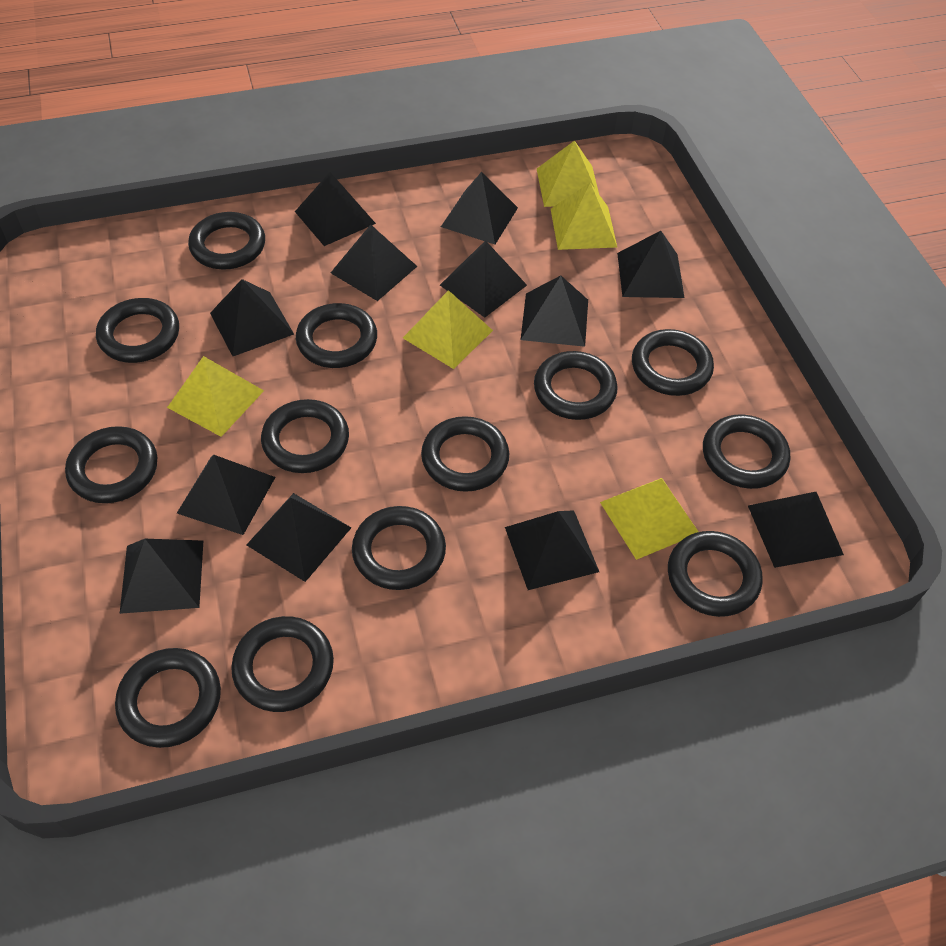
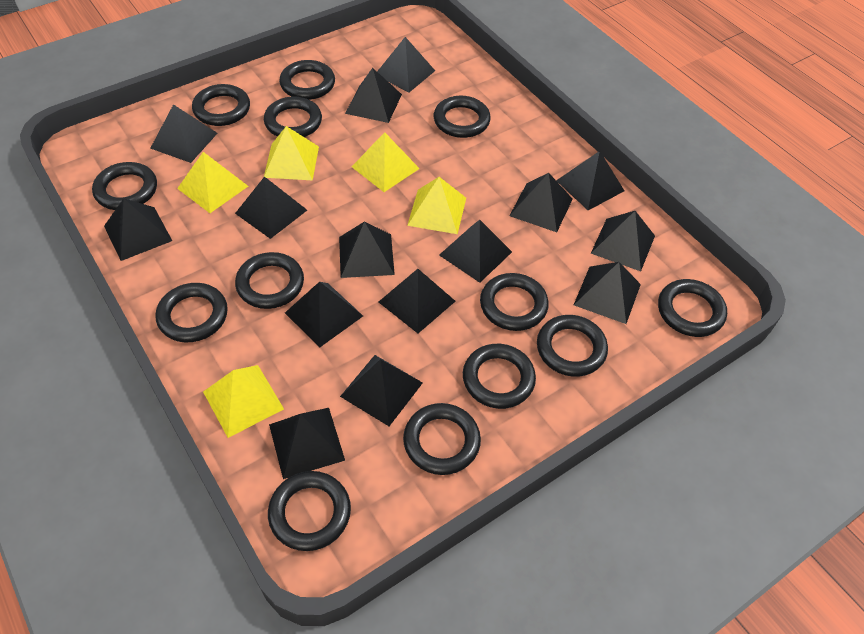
black pyramid: 12 -> 15

